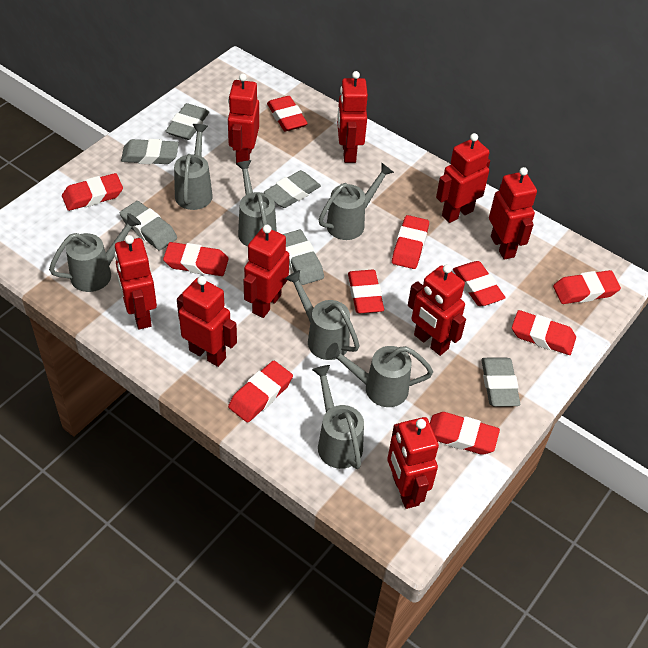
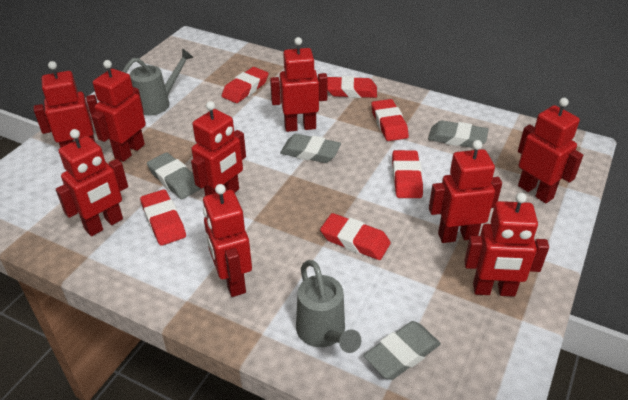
grey eraser: 6 -> 4
grey watering can: 7 -> 2
red eraser: 10 -> 6

